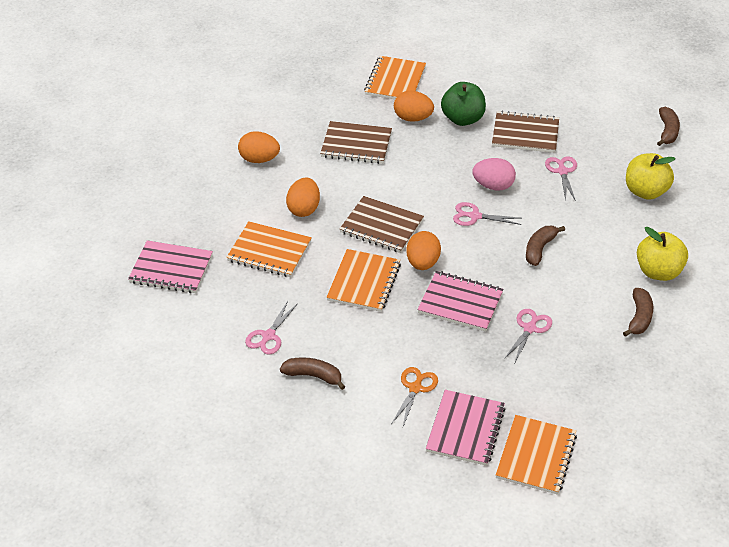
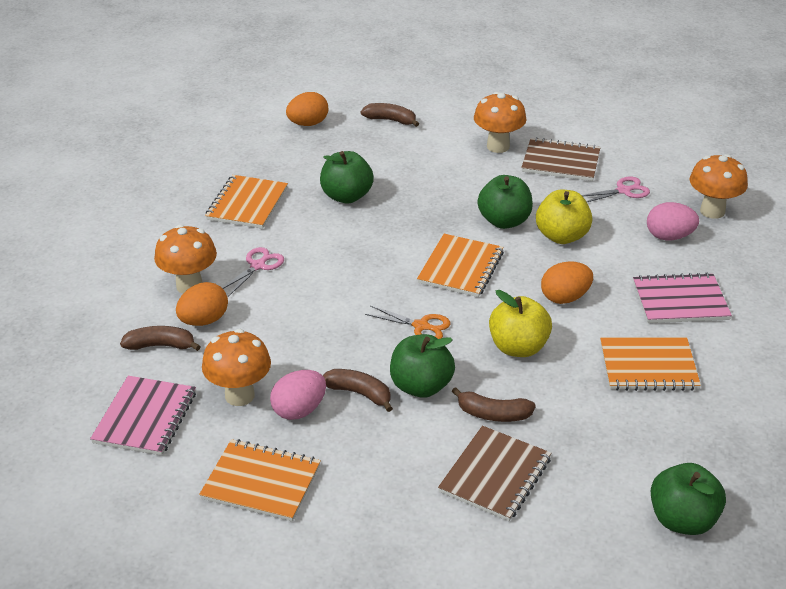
brown notebook: 3 -> 2
green apple: 1 -> 4
orange egg: 4 -> 3
orange mushroom: 0 -> 4
pink egg: 1 -> 2
pink notebook: 3 -> 2
pink scissors: 4 -> 2

